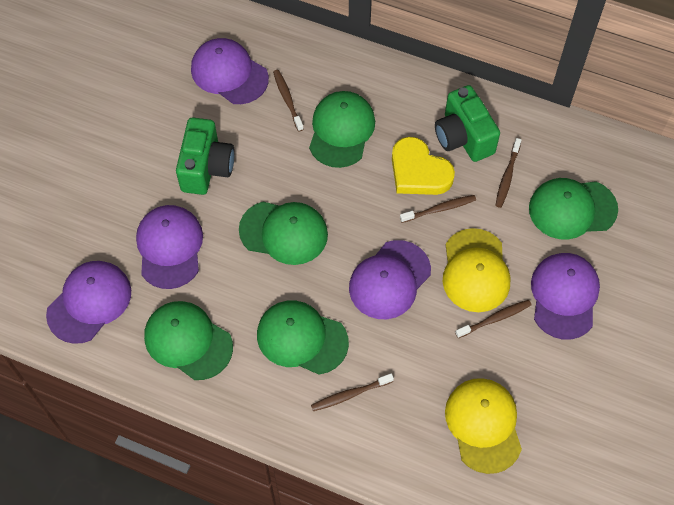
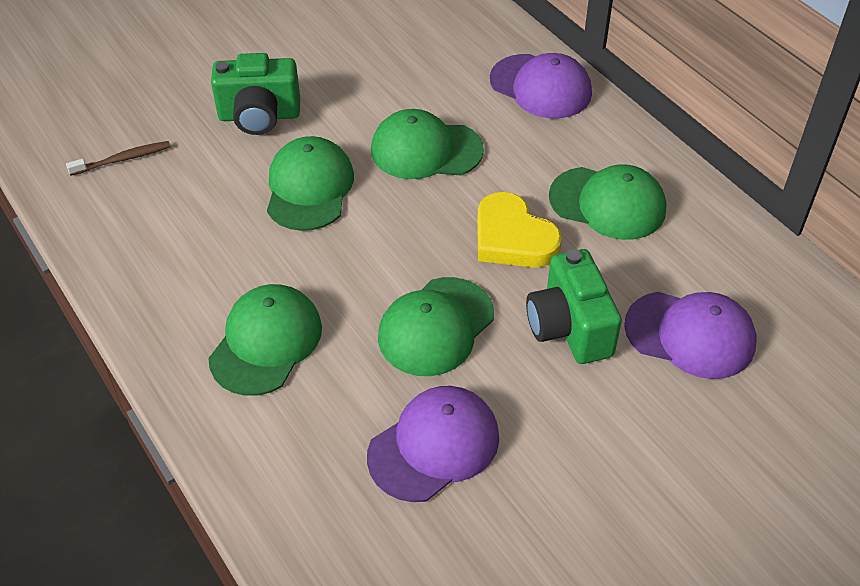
brown toothbrush: 5 -> 1
purple cap: 5 -> 3
yellow cap: 2 -> 0

